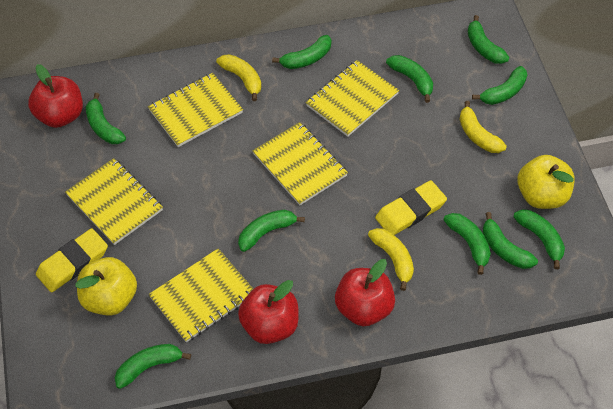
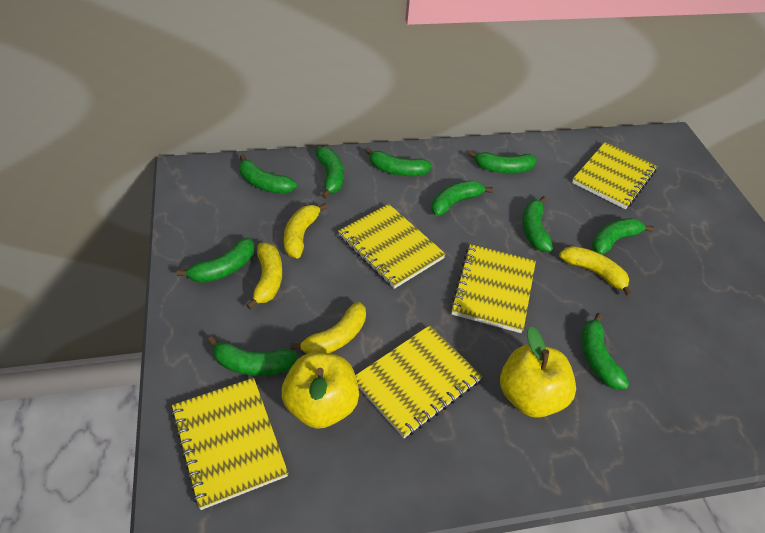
red apple: 3 -> 0
yellow banana: 3 -> 4
yellow eraser: 2 -> 0

